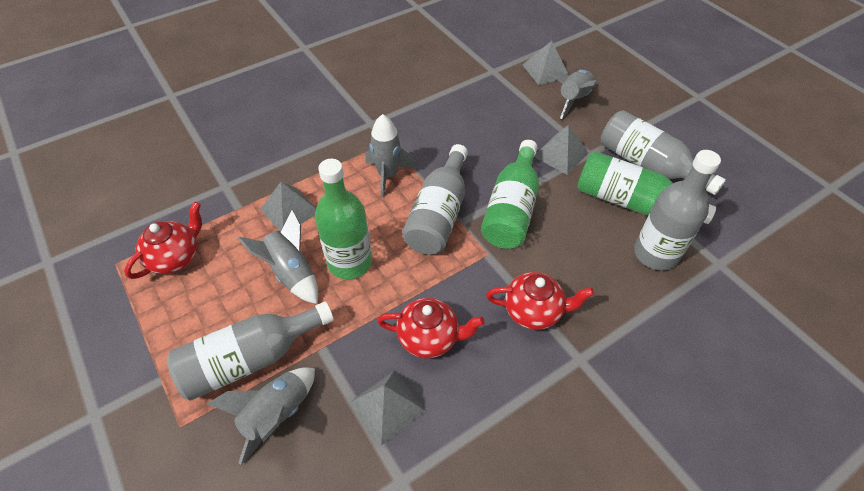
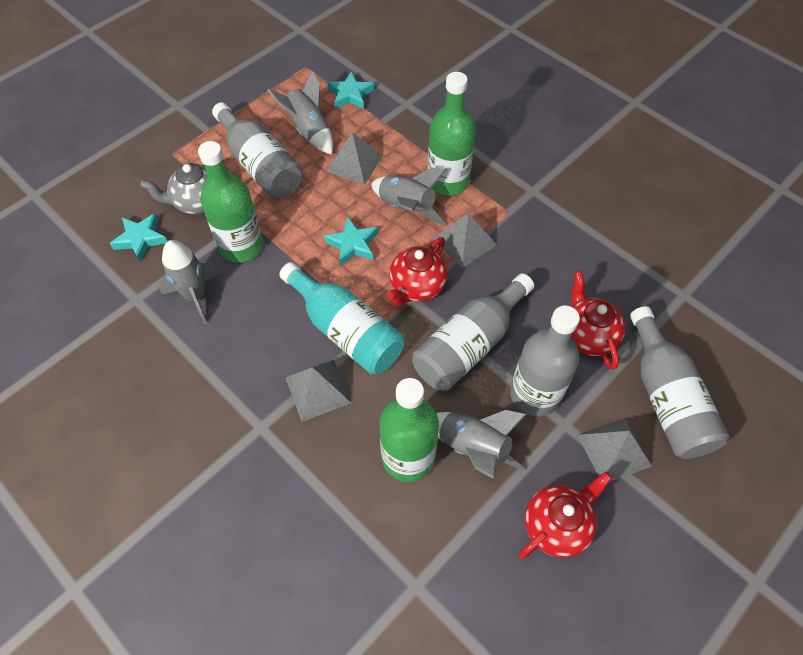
grey teapot: 0 -> 1
turquoise bottle: 0 -> 1
turquoise star: 0 -> 3

